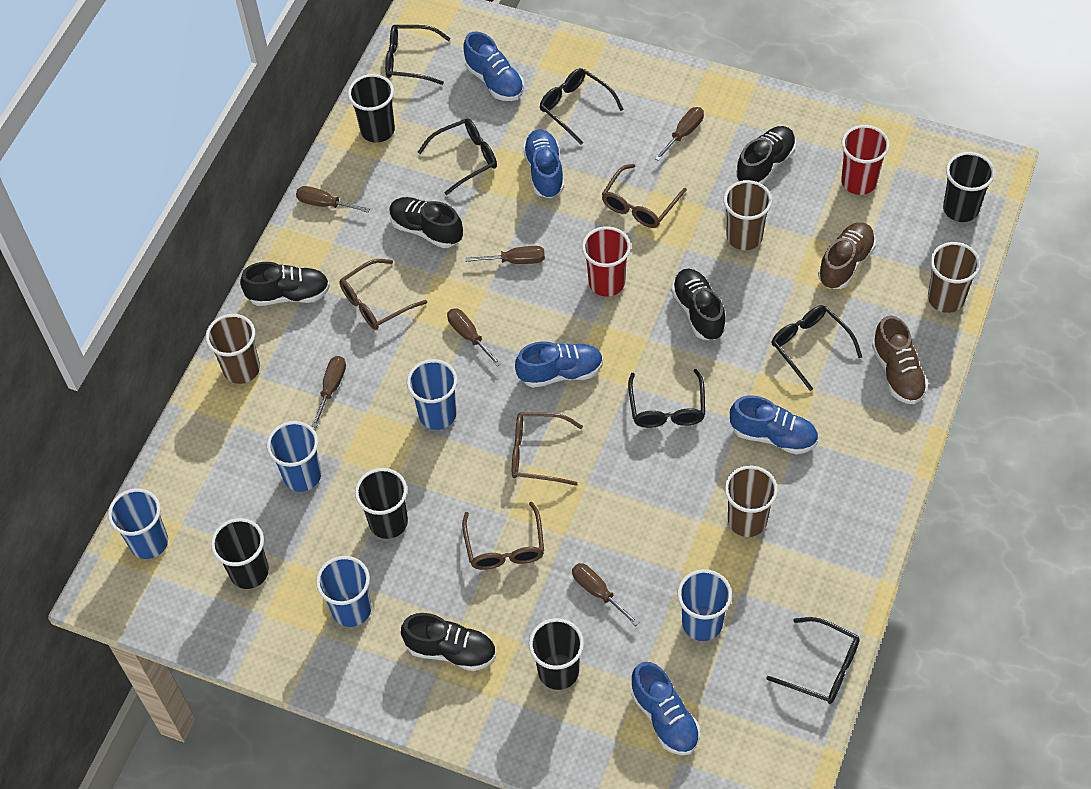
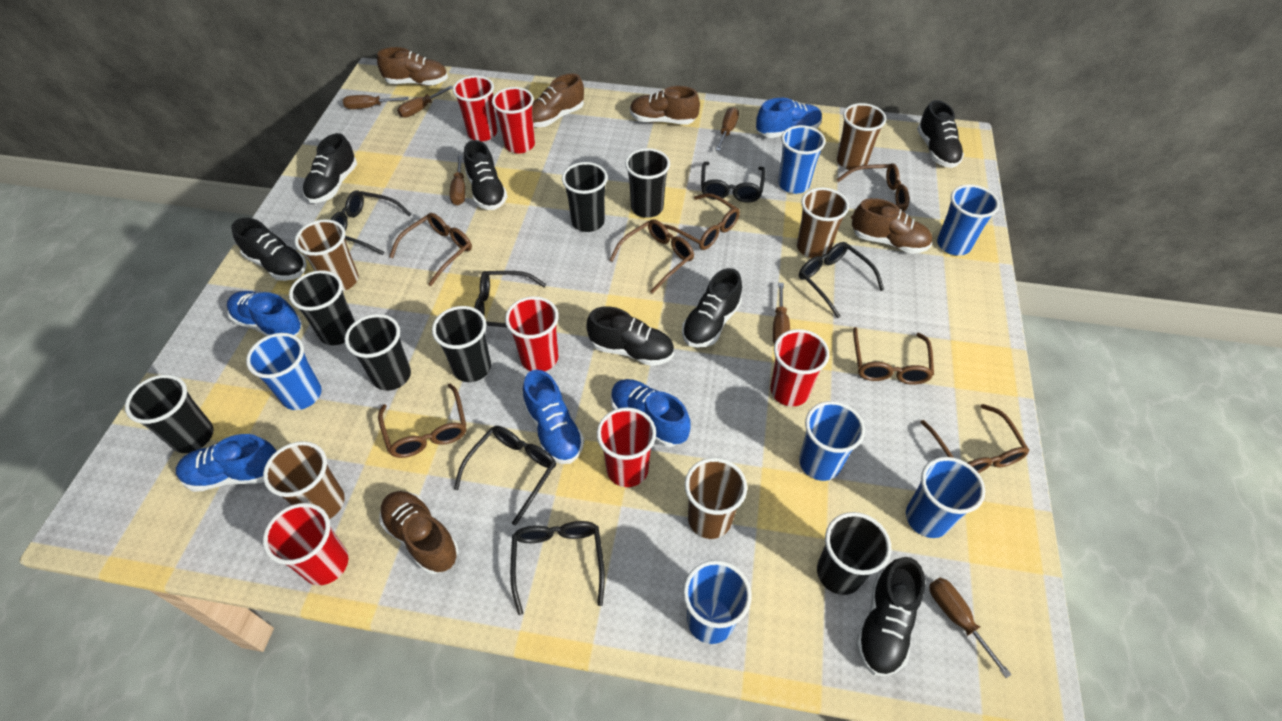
black cup: 5 -> 7
black shoe: 5 -> 7
blue cup: 5 -> 6
brown cup: 4 -> 5
brown glasses: 4 -> 7
brown shoe: 2 -> 5
red cup: 2 -> 6

